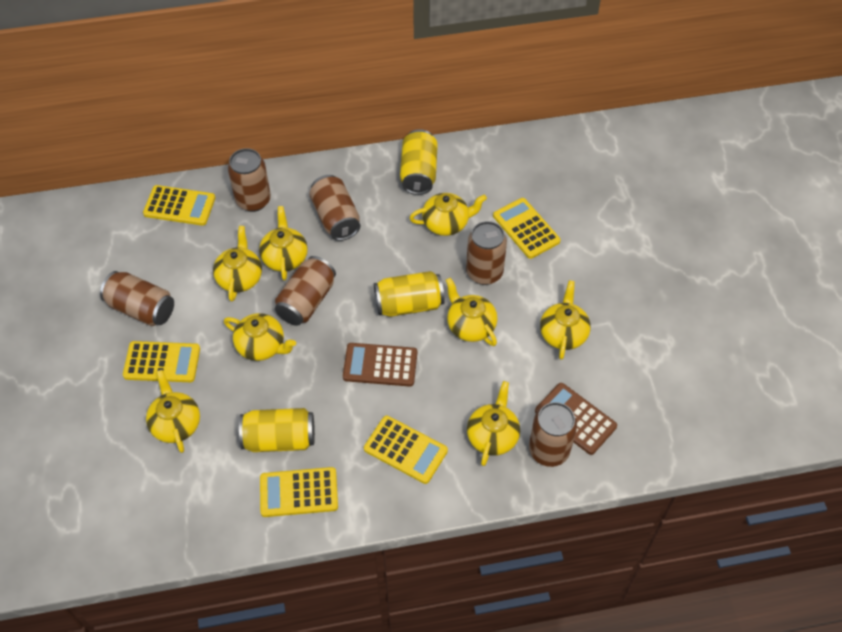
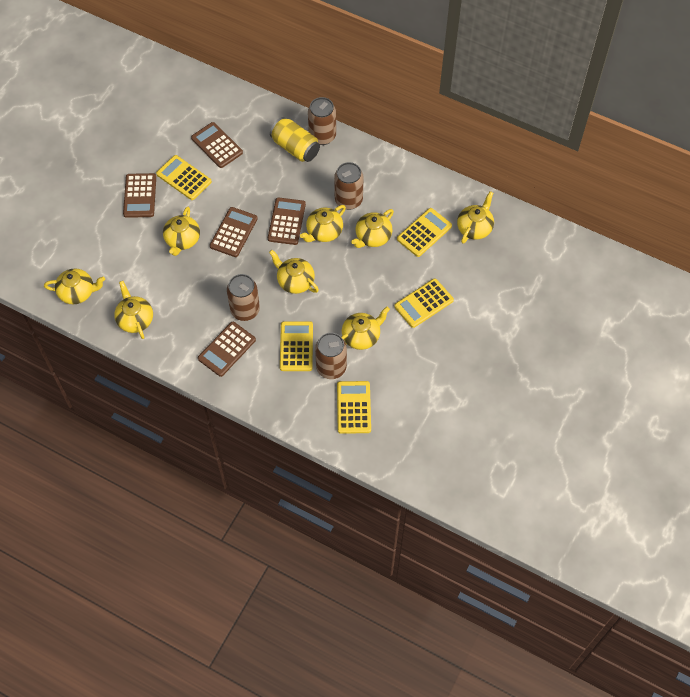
brown calculator: 2 -> 5
brown can: 6 -> 4
yellow can: 3 -> 1

